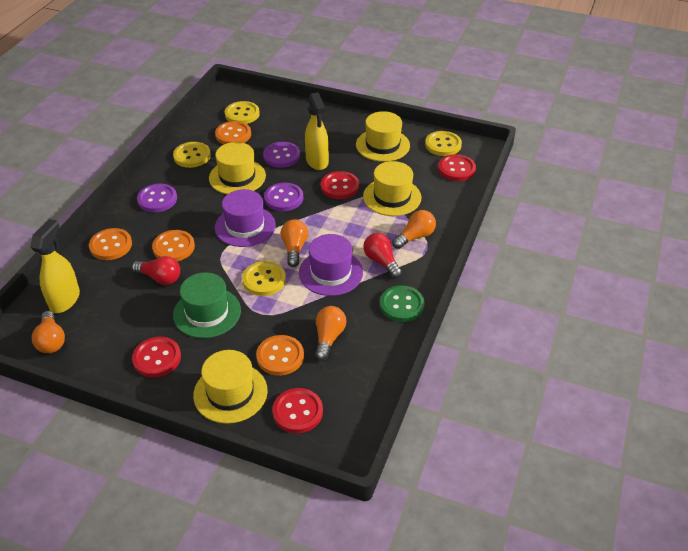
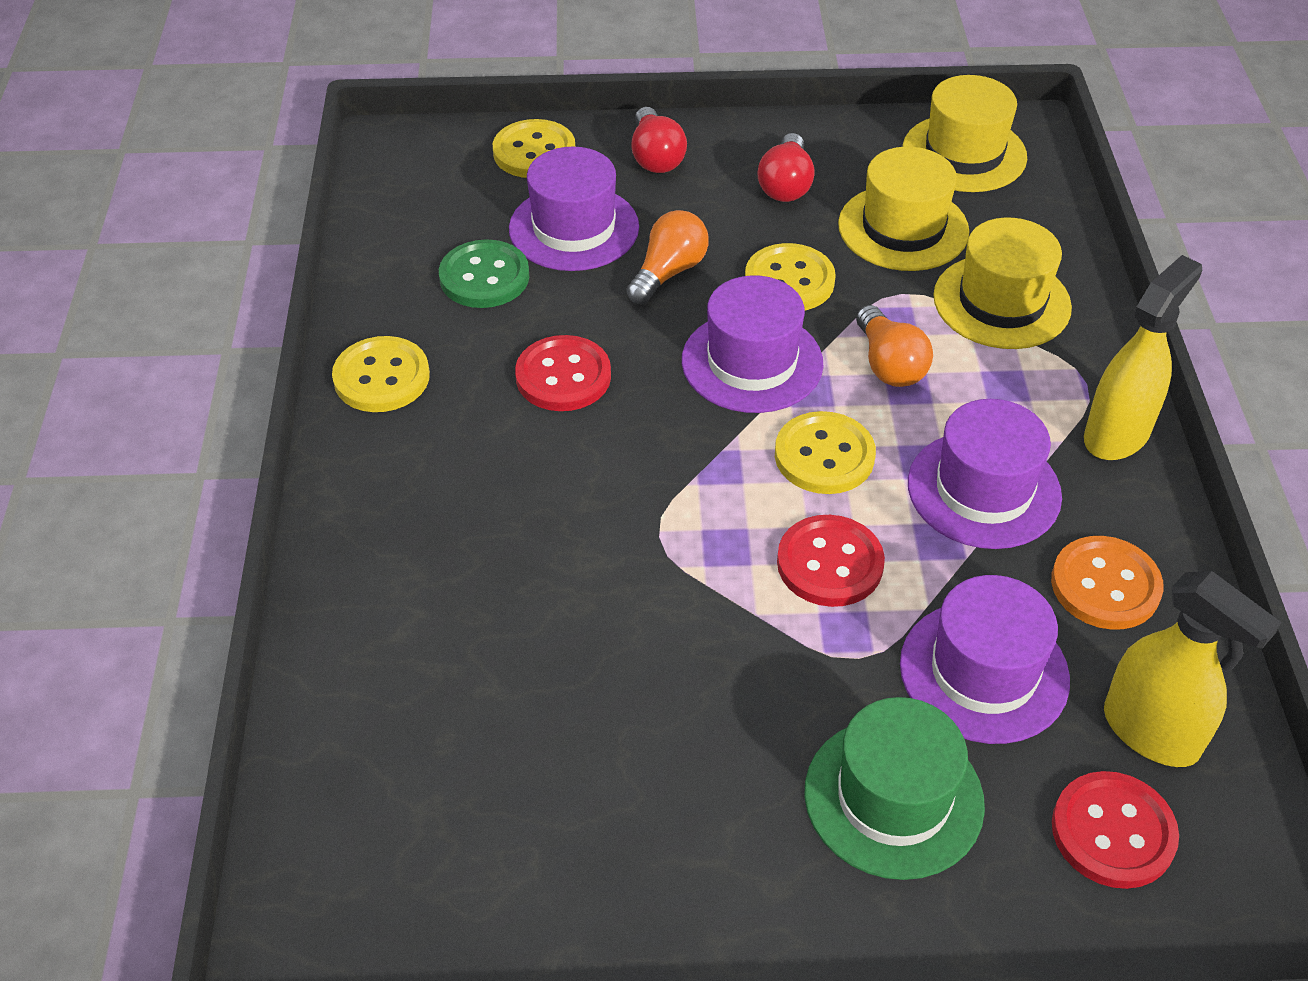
orange button: 4 -> 1
orange light bulb: 4 -> 2
purple button: 3 -> 0
purple hat: 2 -> 4
red button: 4 -> 3
yellow hat: 4 -> 3

